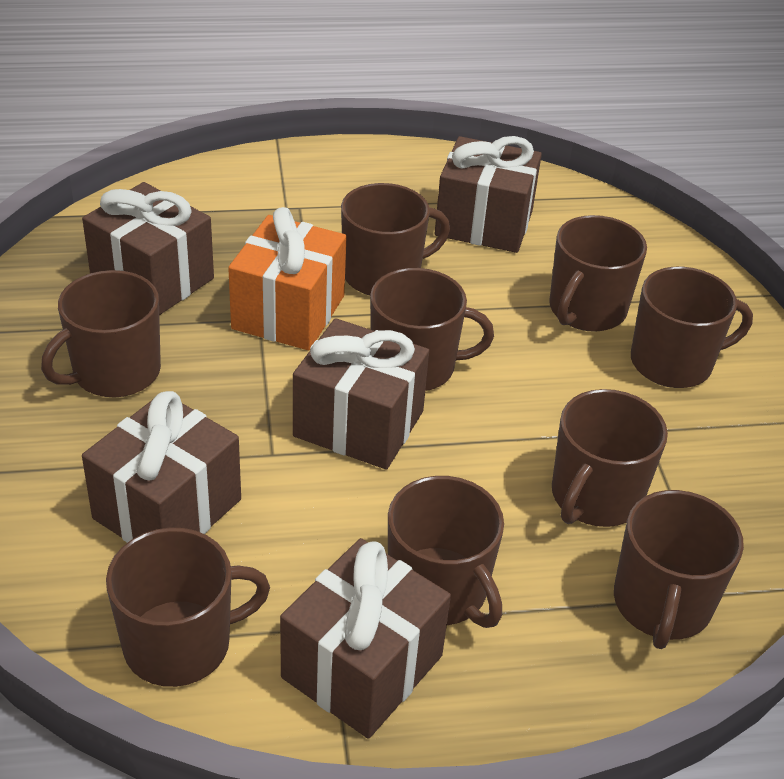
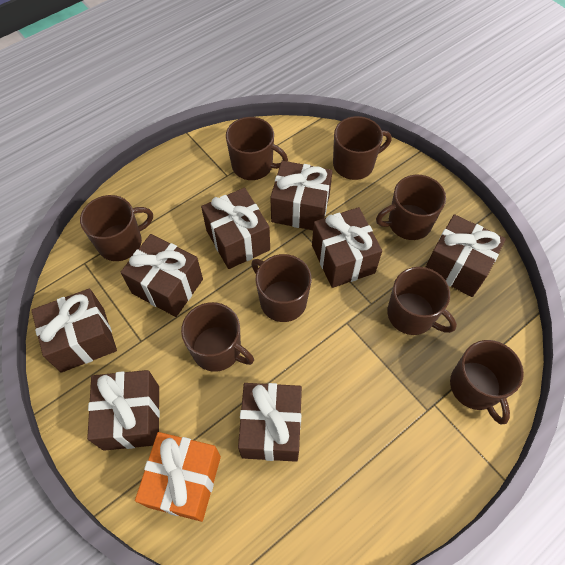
brown gift: 5 -> 8
brown mug: 9 -> 8

